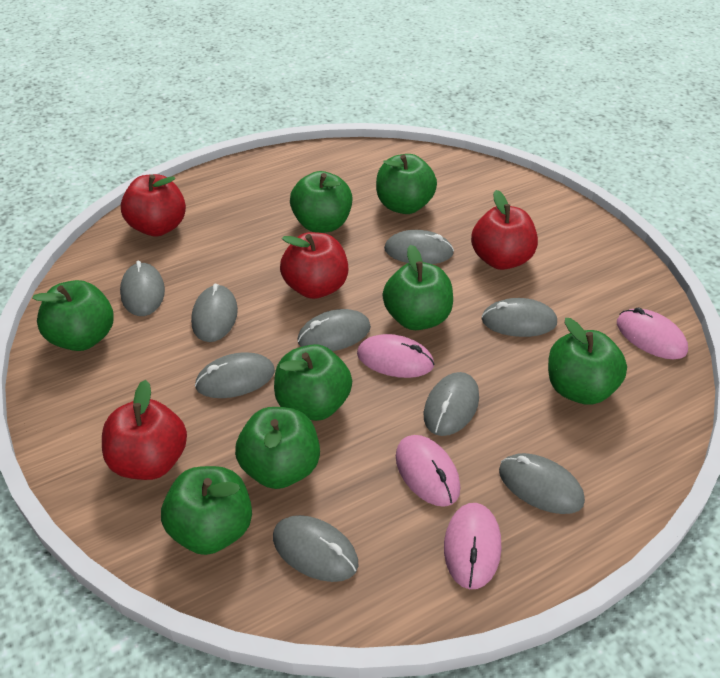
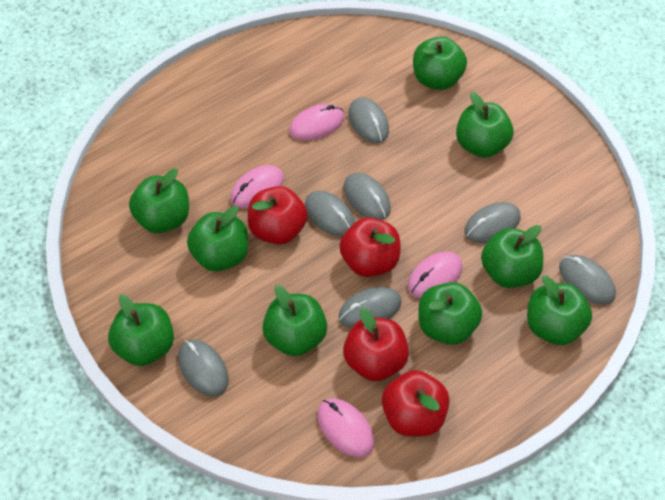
green apple: 8 -> 9
grey mouse: 9 -> 7

